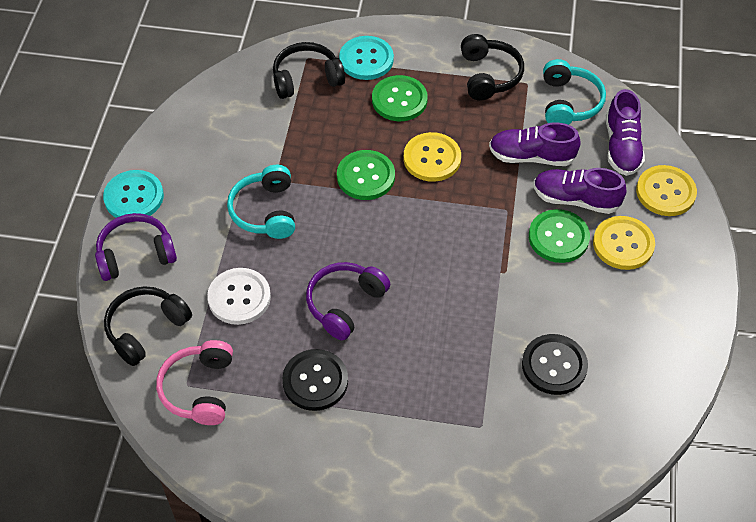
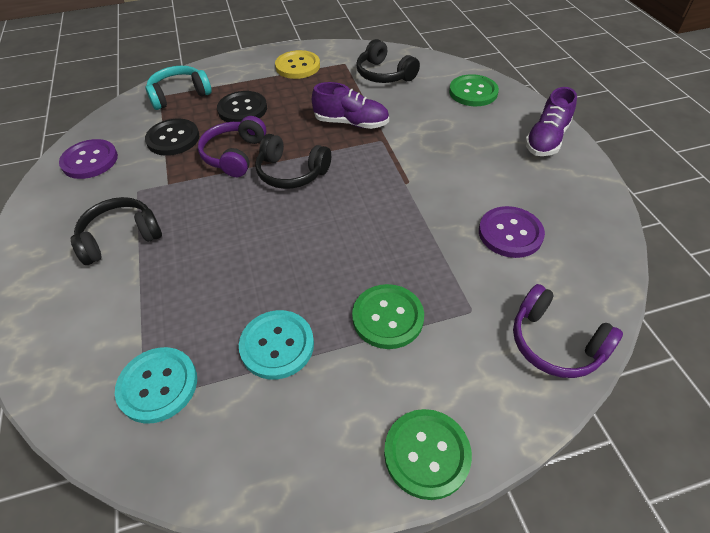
pink headphones: 1 -> 0
purple button: 0 -> 2
purple shoe: 3 -> 2
turquoise headphones: 2 -> 1
white button: 1 -> 0
yellow button: 3 -> 1

